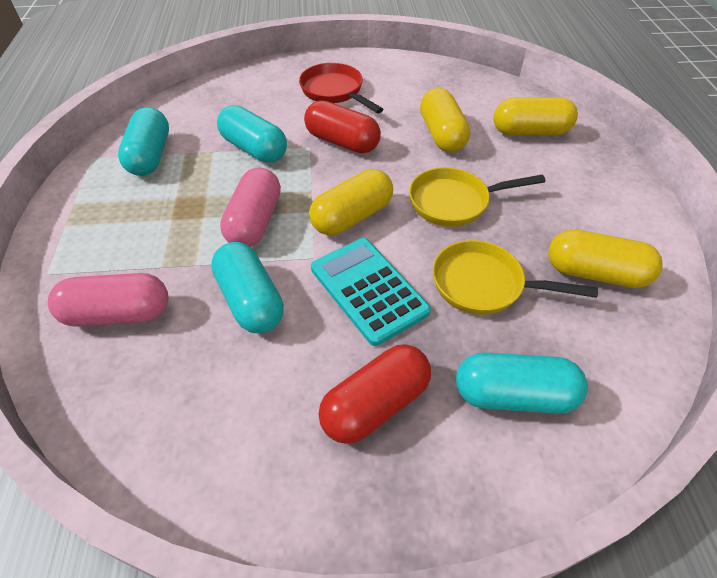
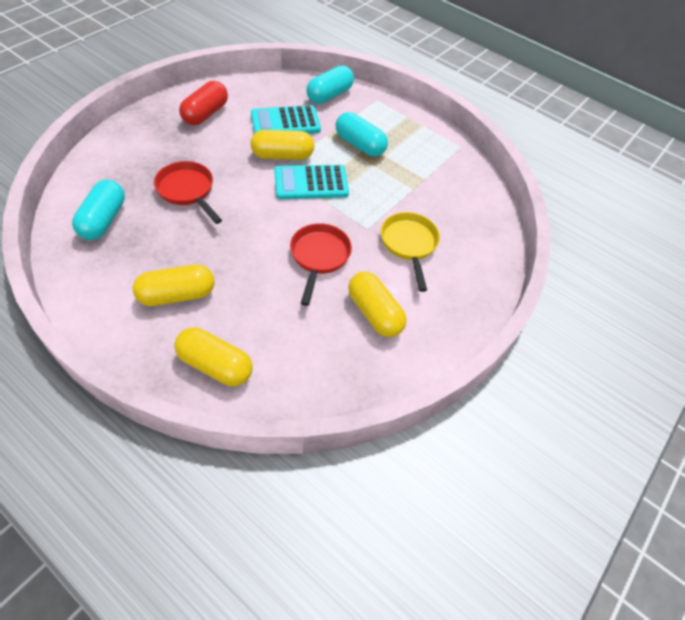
pink capsule: 2 -> 0
red capsule: 2 -> 1
red pan: 1 -> 2
turquoise calculator: 1 -> 2
turquoise capsule: 4 -> 3
yellow pan: 2 -> 1

